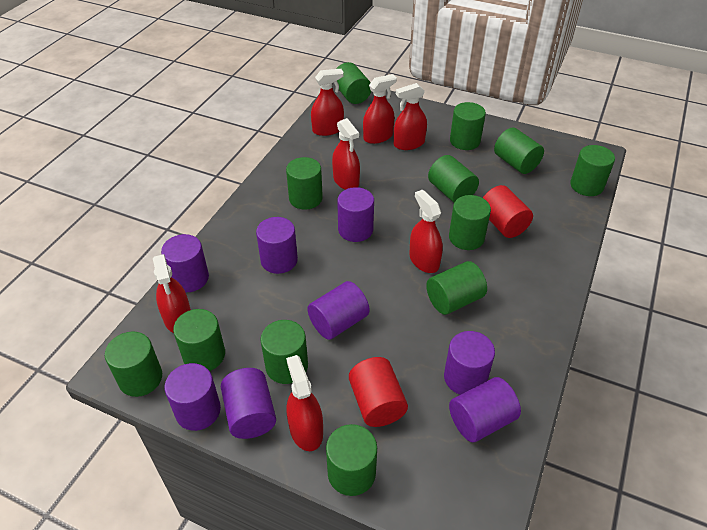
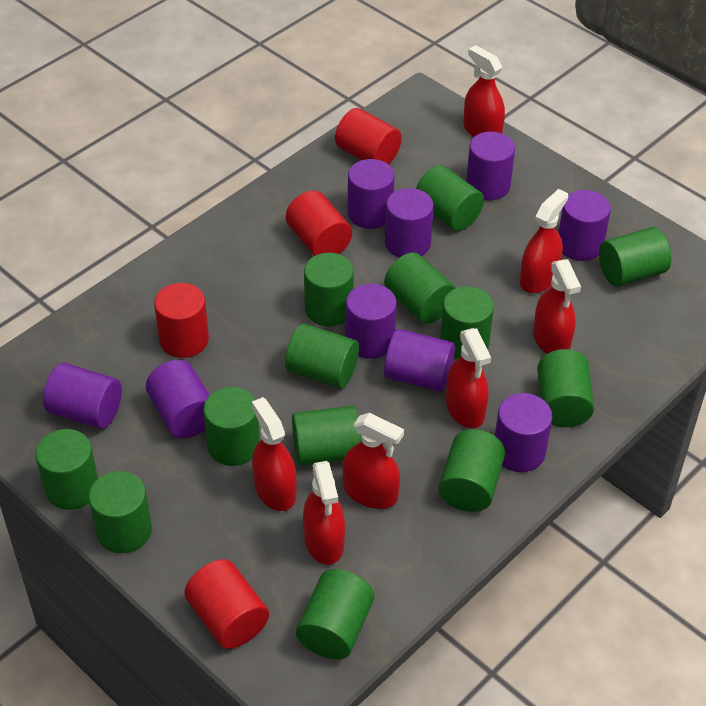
green cylinder: 12 -> 13
purple cylinder: 8 -> 9
red cylinder: 2 -> 4

